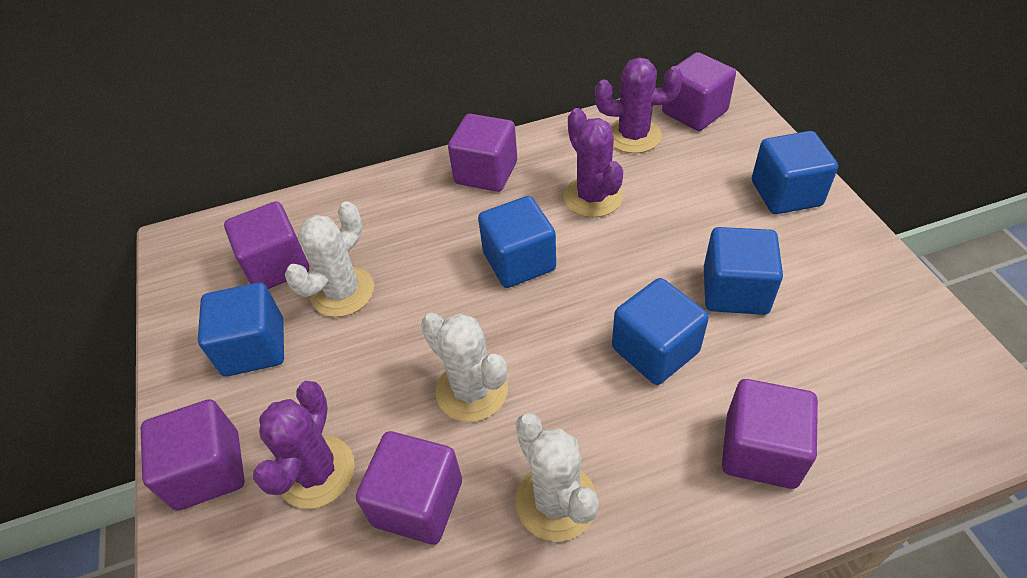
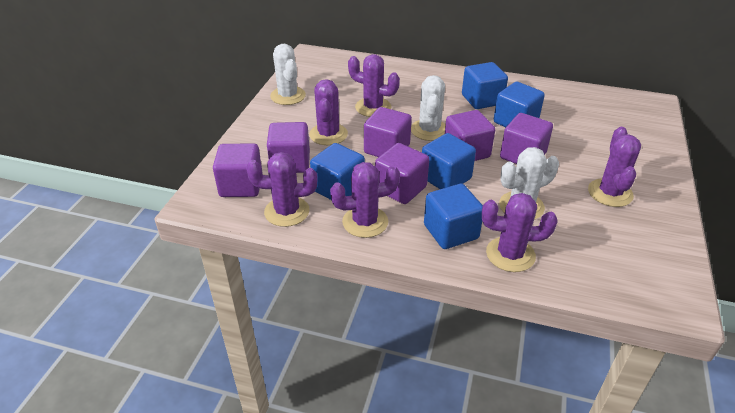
purple cactus: 3 -> 6

